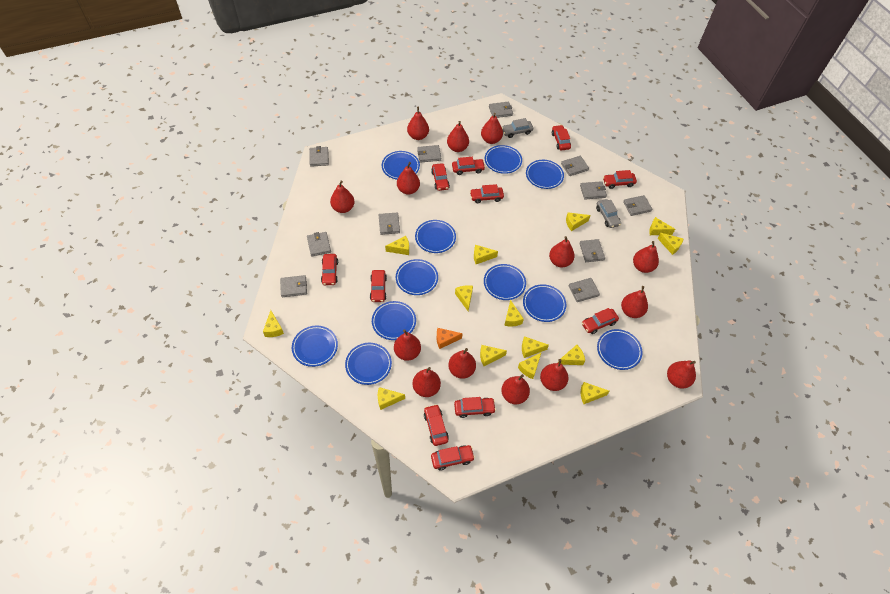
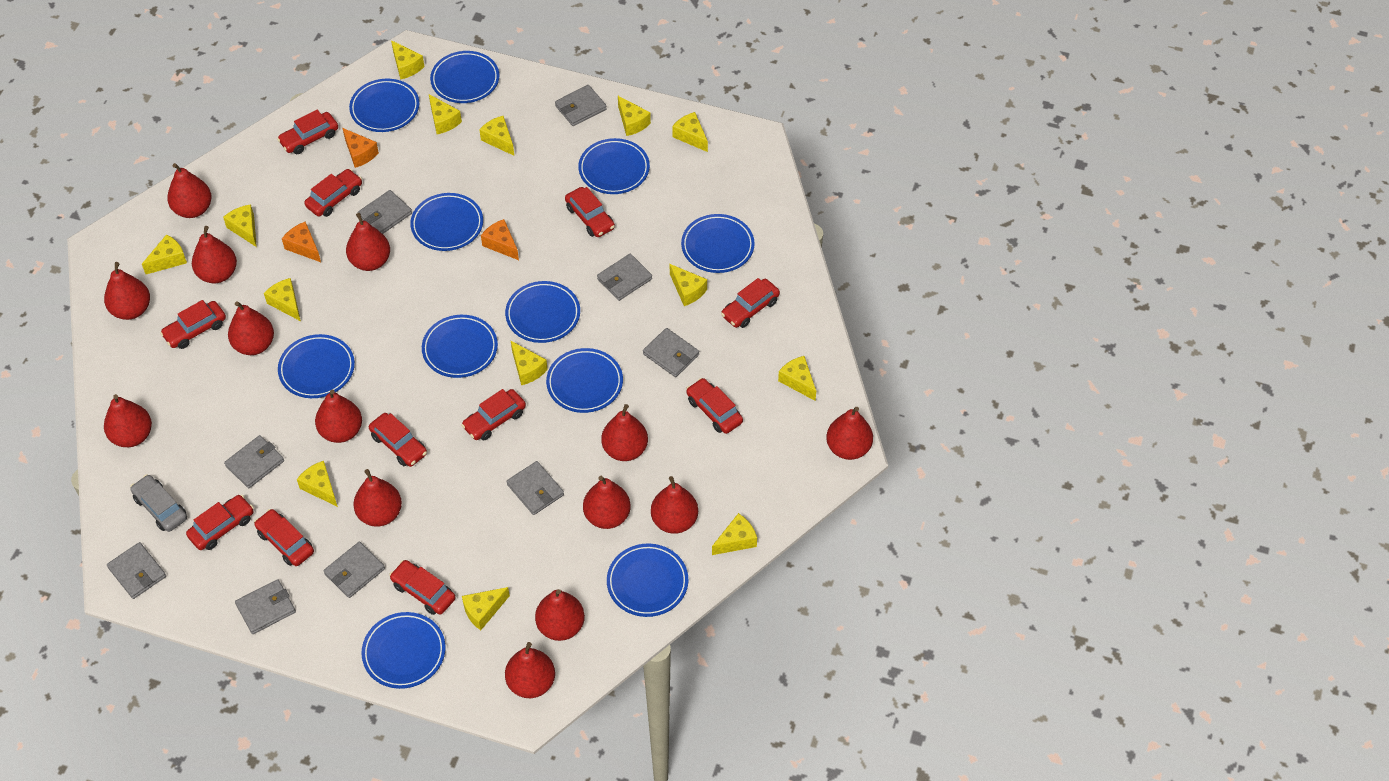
grey car: 2 -> 1
grey wallet: 11 -> 9
orange cheese: 1 -> 3

